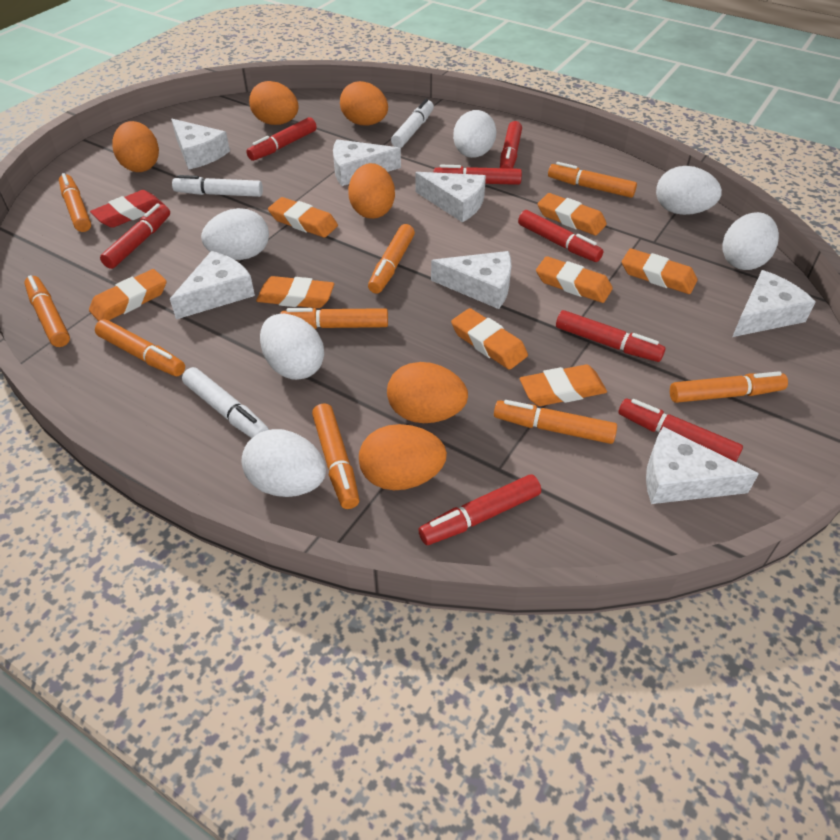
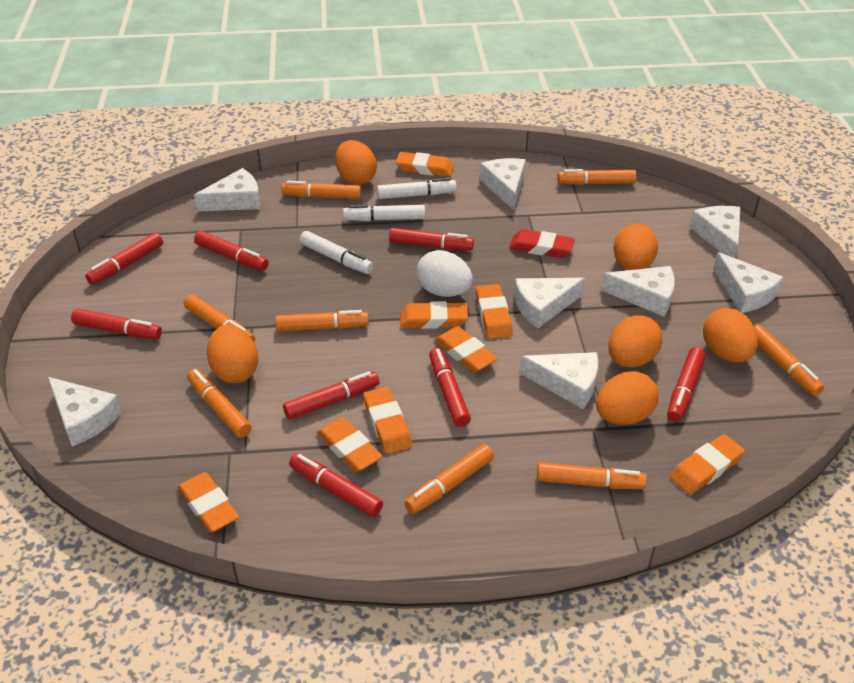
orange marker: 9 -> 8
white cheese: 7 -> 8
white egg: 6 -> 1

